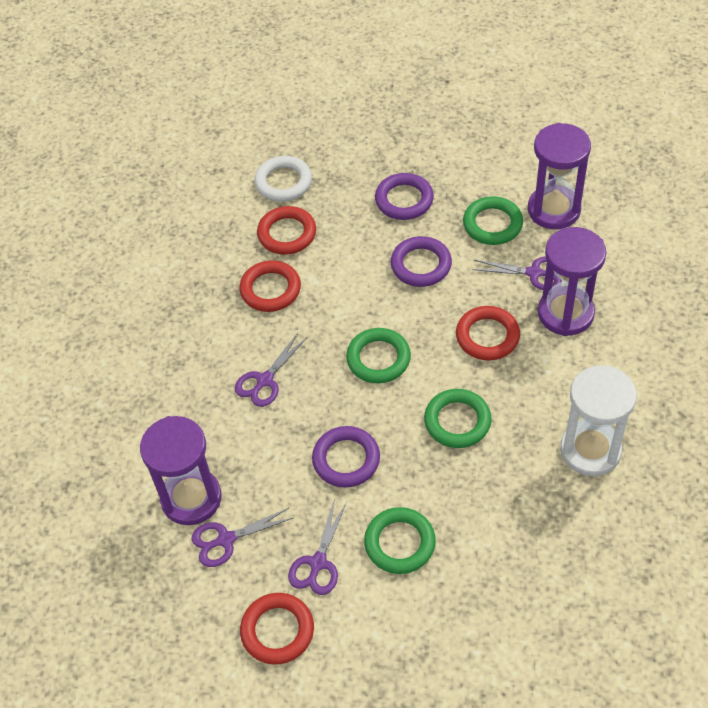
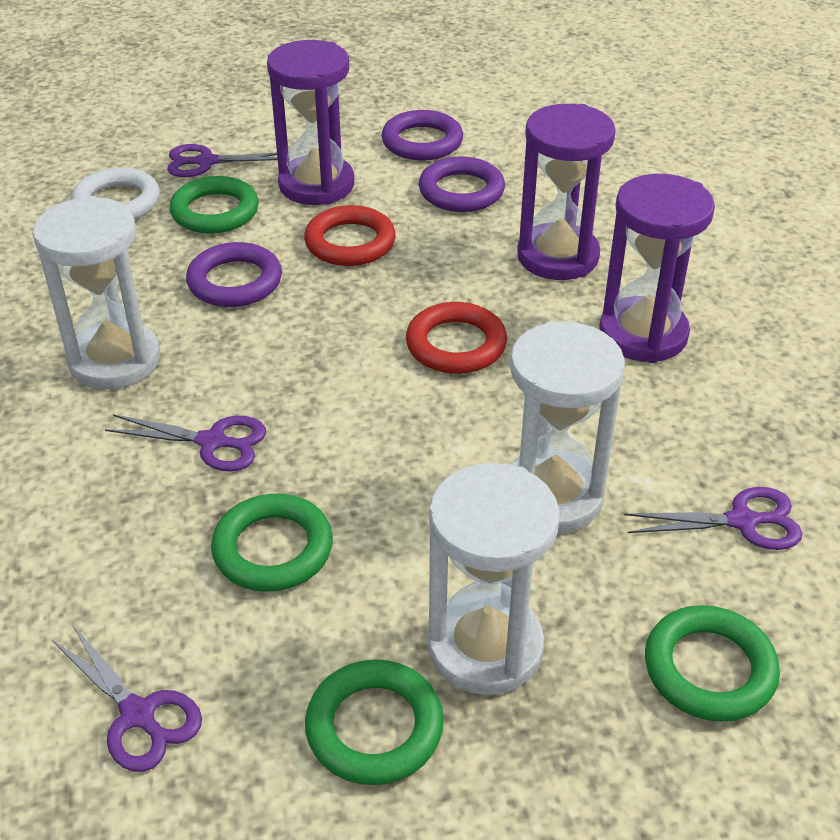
red ring: 4 -> 2
white hourglass: 1 -> 3

